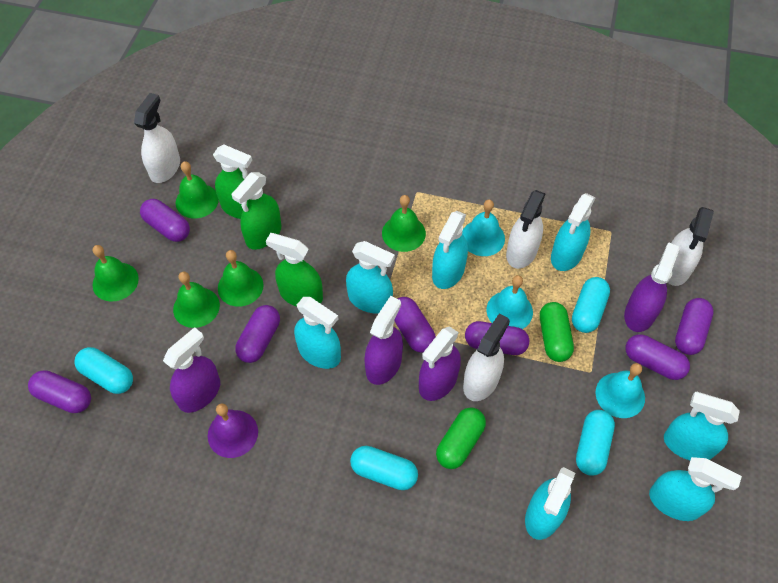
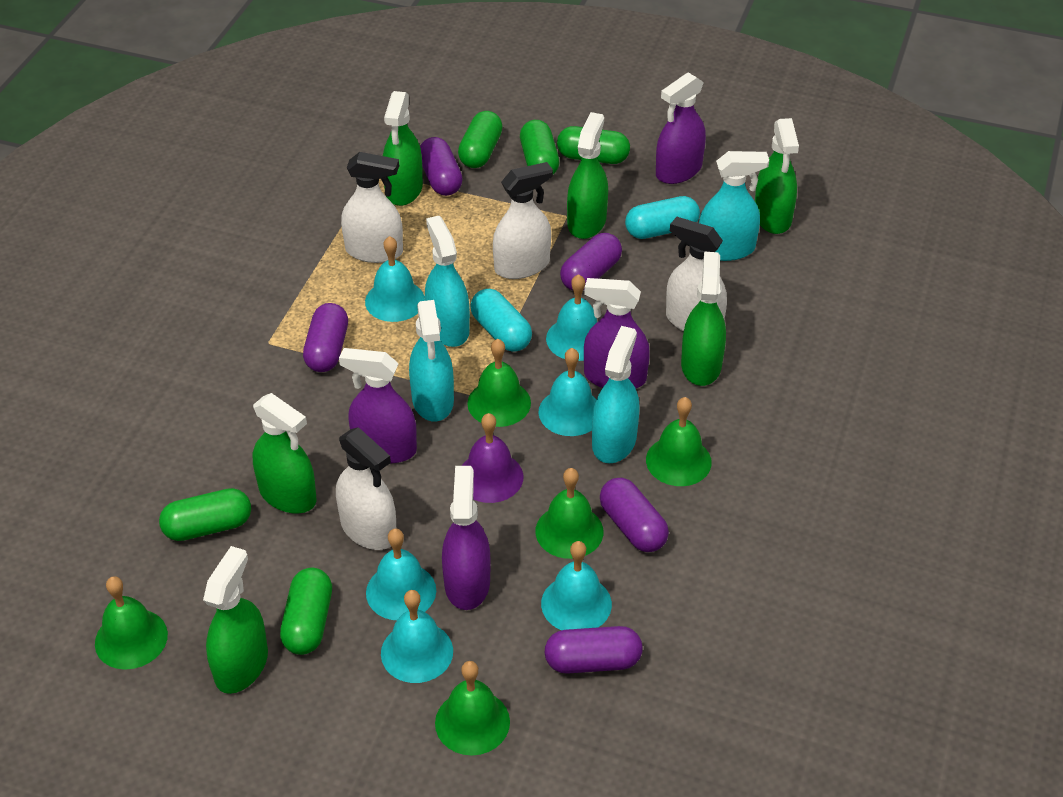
green capsule: 2 -> 5
green spray bottle: 3 -> 6
purple capsule: 7 -> 5
turquoise bell: 3 -> 6
turquoise capsule: 4 -> 2
turquoise spray bottle: 7 -> 4

